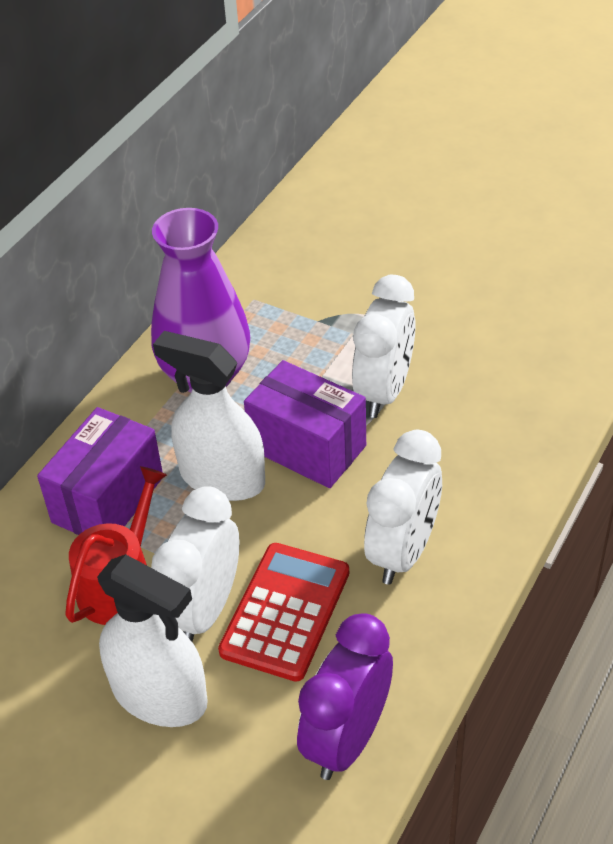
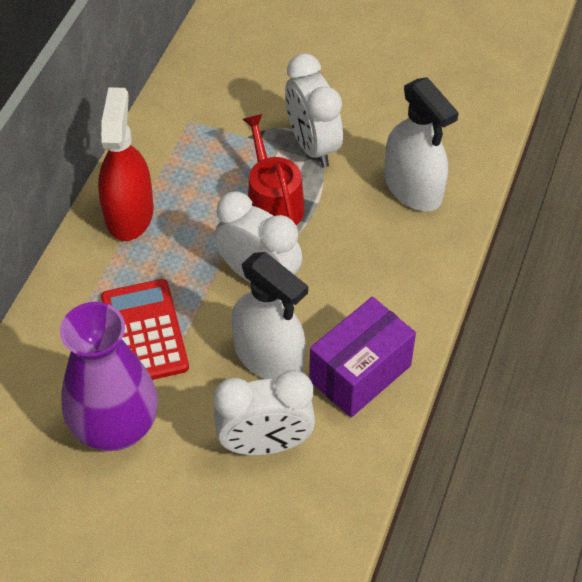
purple box: 2 -> 1
purple clock: 1 -> 0
red spray bottle: 0 -> 1

